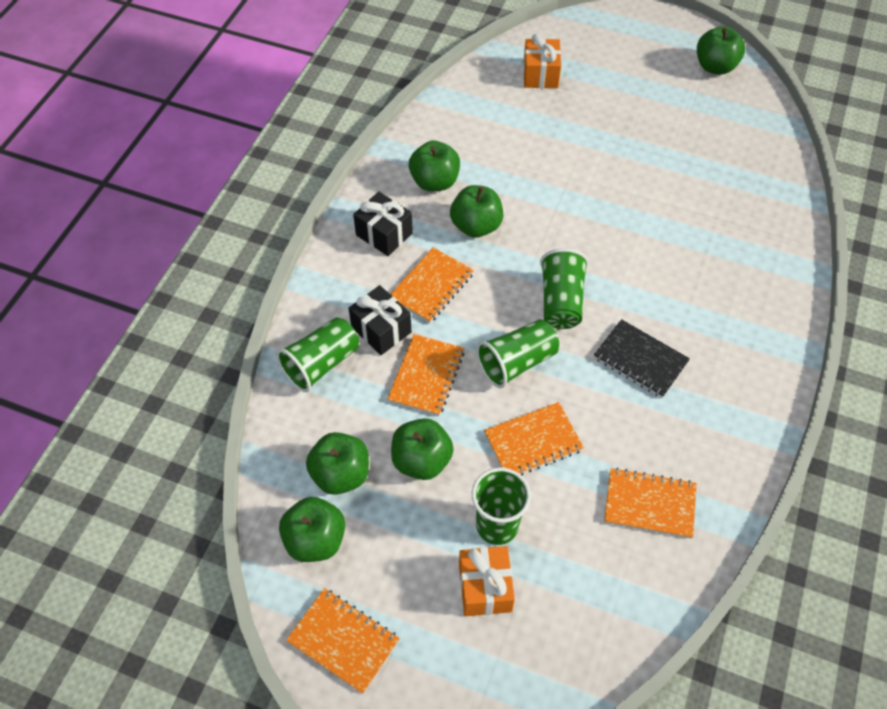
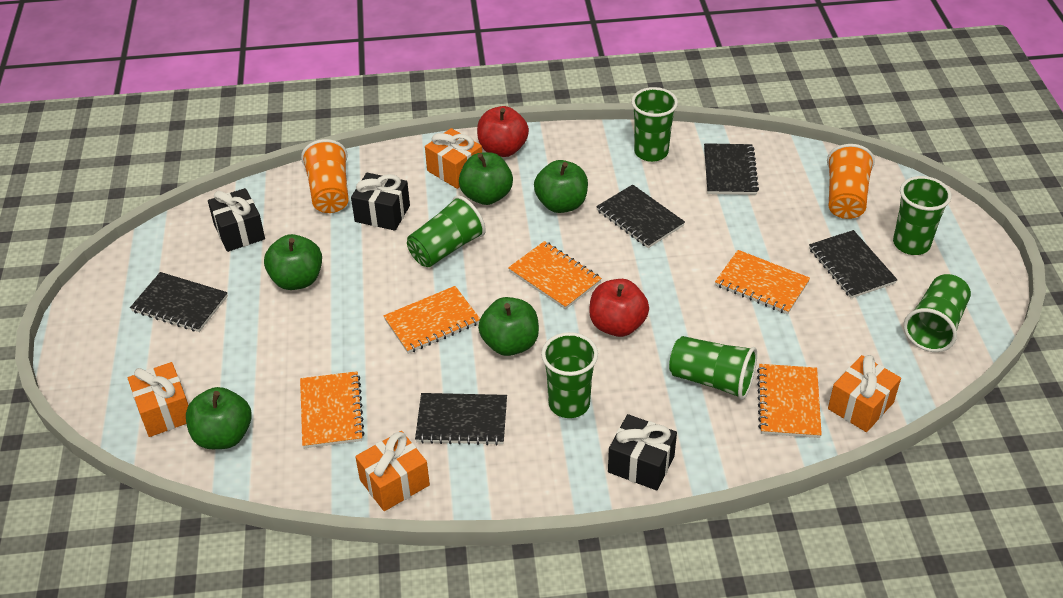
black gift: 2 -> 3
black notebook: 1 -> 5
green apple: 6 -> 5
green cup: 4 -> 6
orange cup: 0 -> 2
orange gift: 2 -> 4
red apple: 0 -> 2

